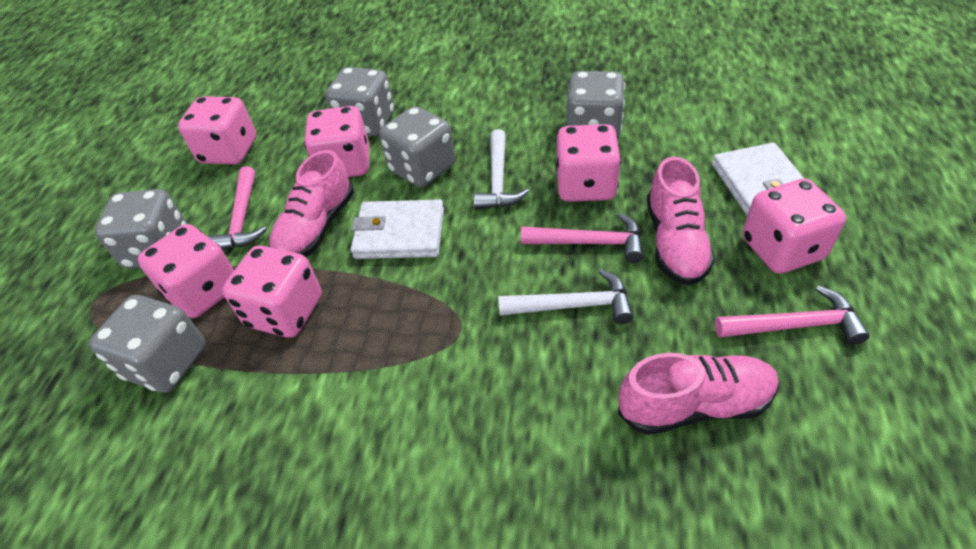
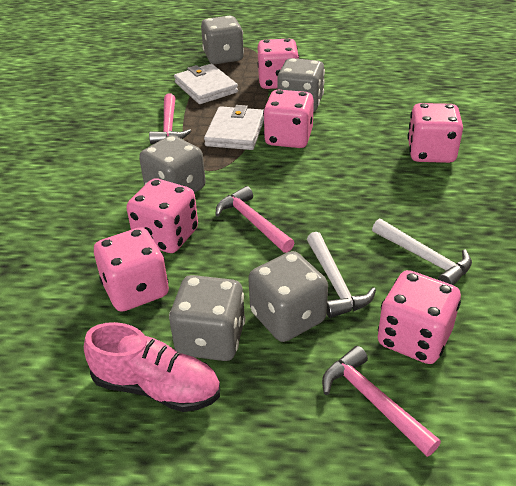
pink shoe: 3 -> 1

